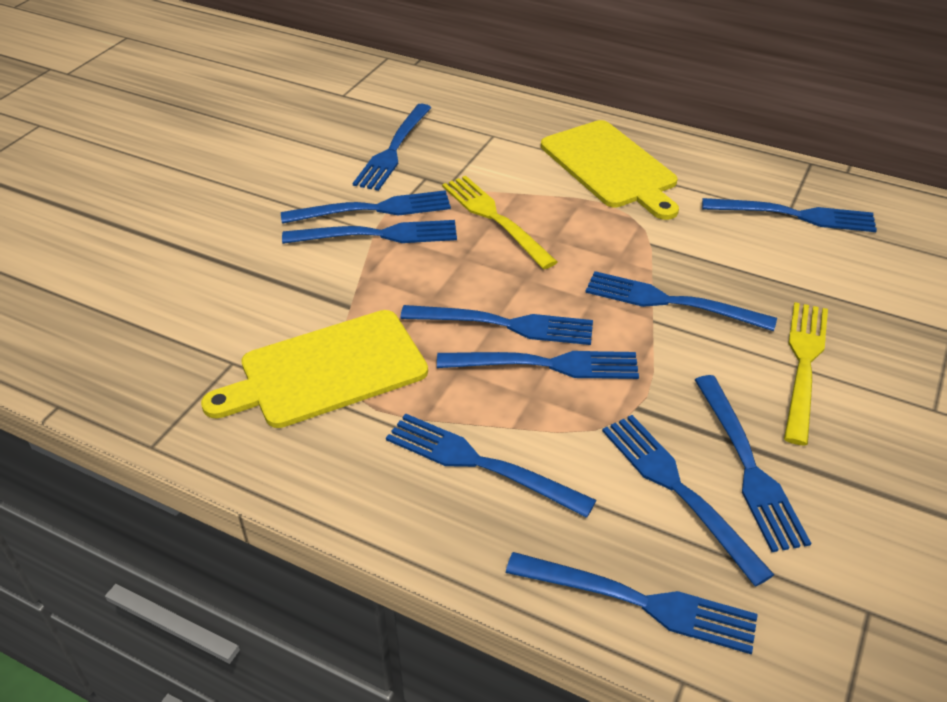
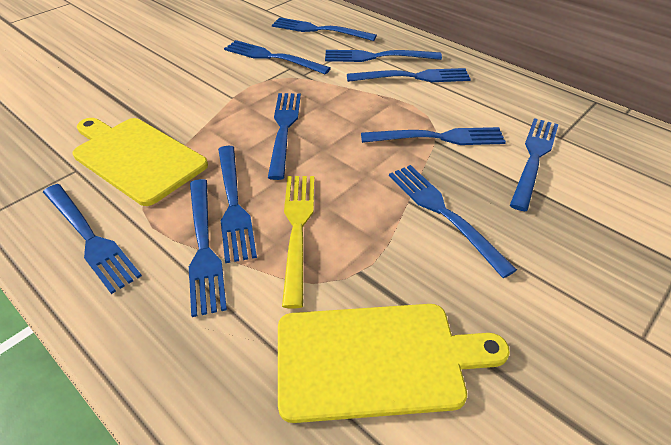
yellow fork: 2 -> 1

